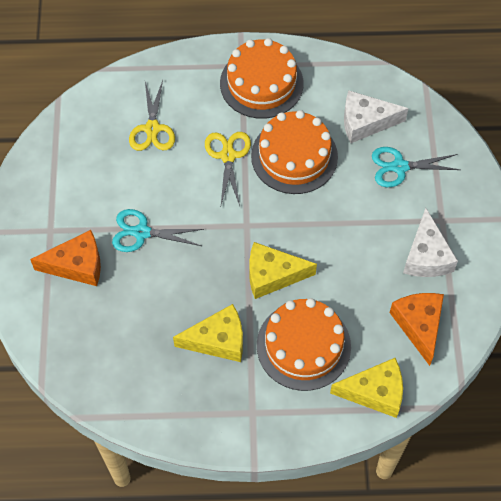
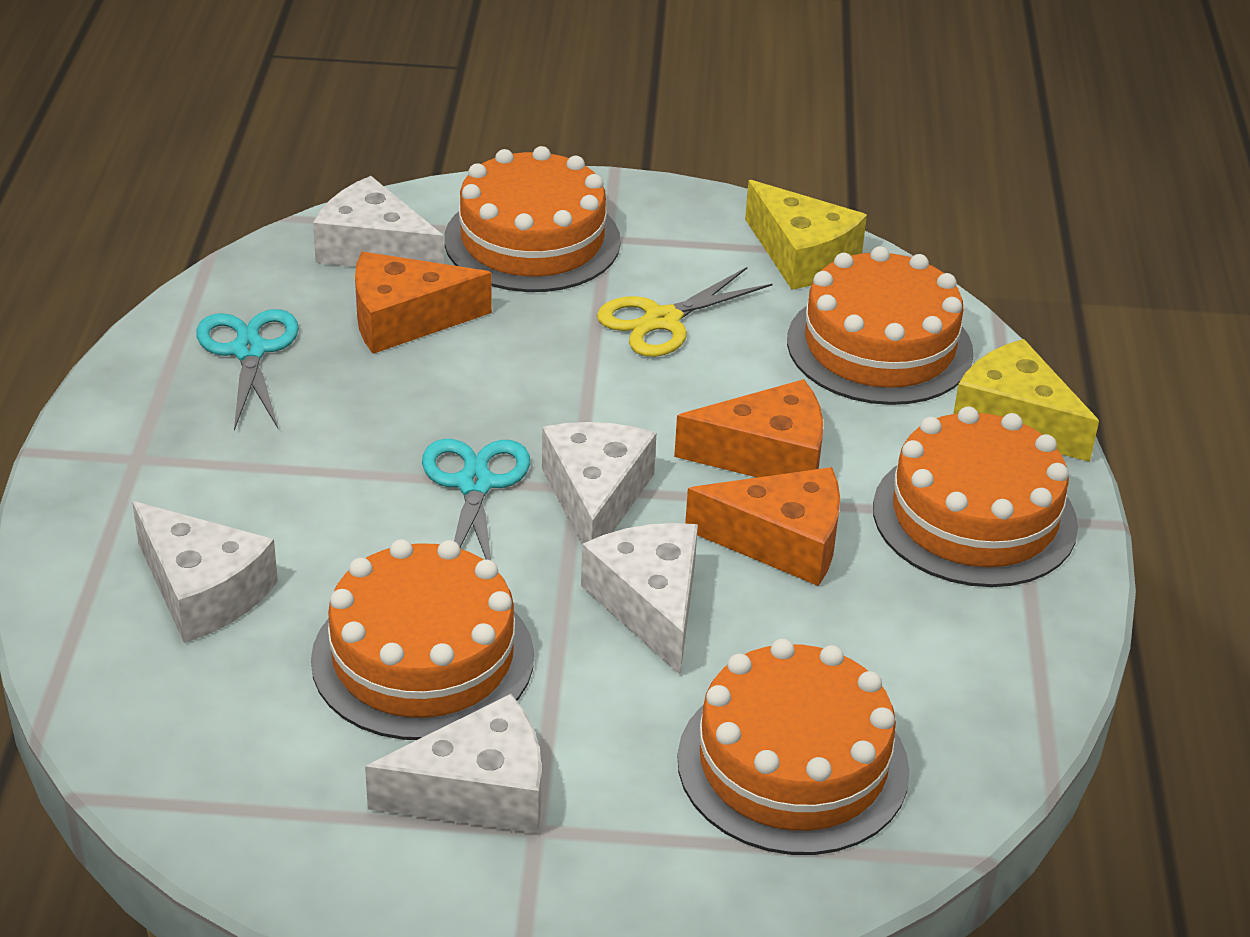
orange cake: 3 -> 5
orange cheese: 2 -> 3
white cheese: 2 -> 5
yellow cheese: 3 -> 2
yellow scissors: 2 -> 1

